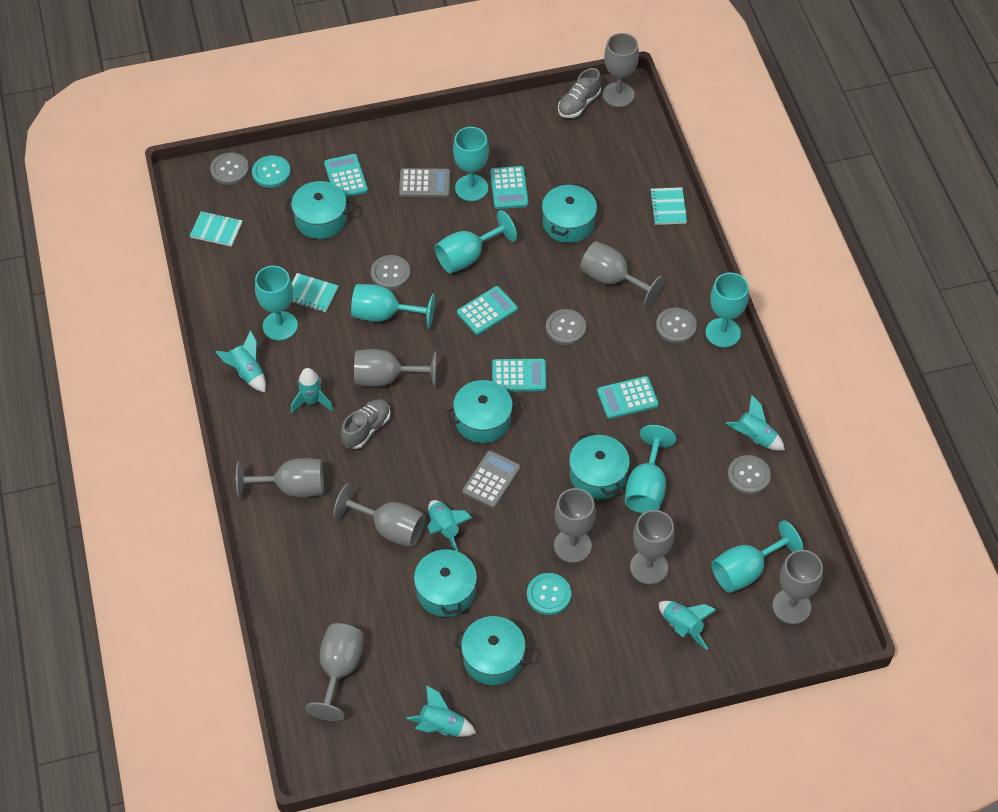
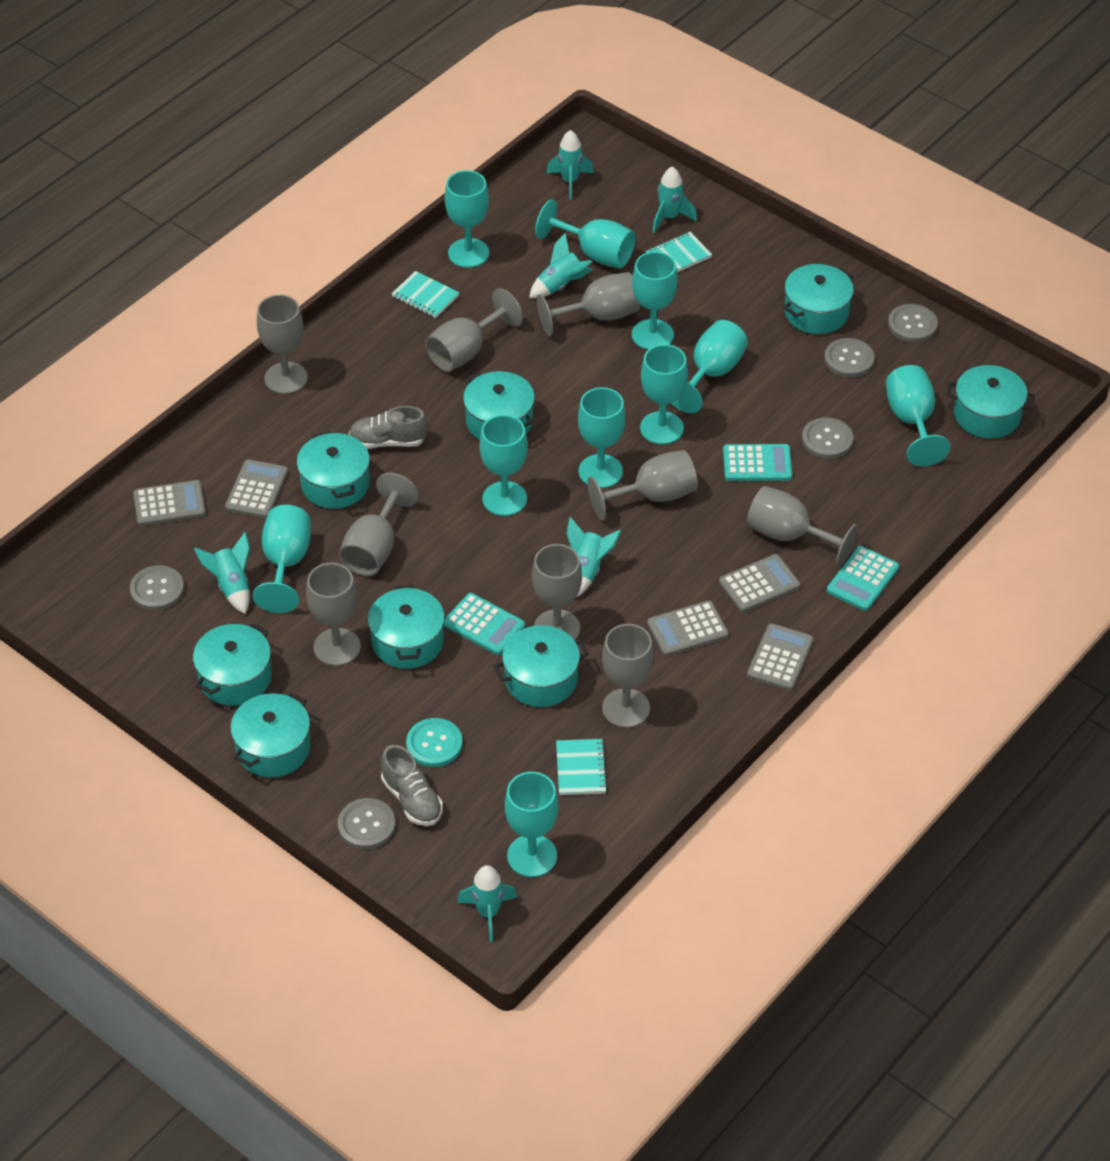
grey calculator: 2 -> 5
turquoise button: 2 -> 1
turquoise calculator: 5 -> 3
turquoise goblet: 7 -> 10
turquoise pot: 6 -> 8

